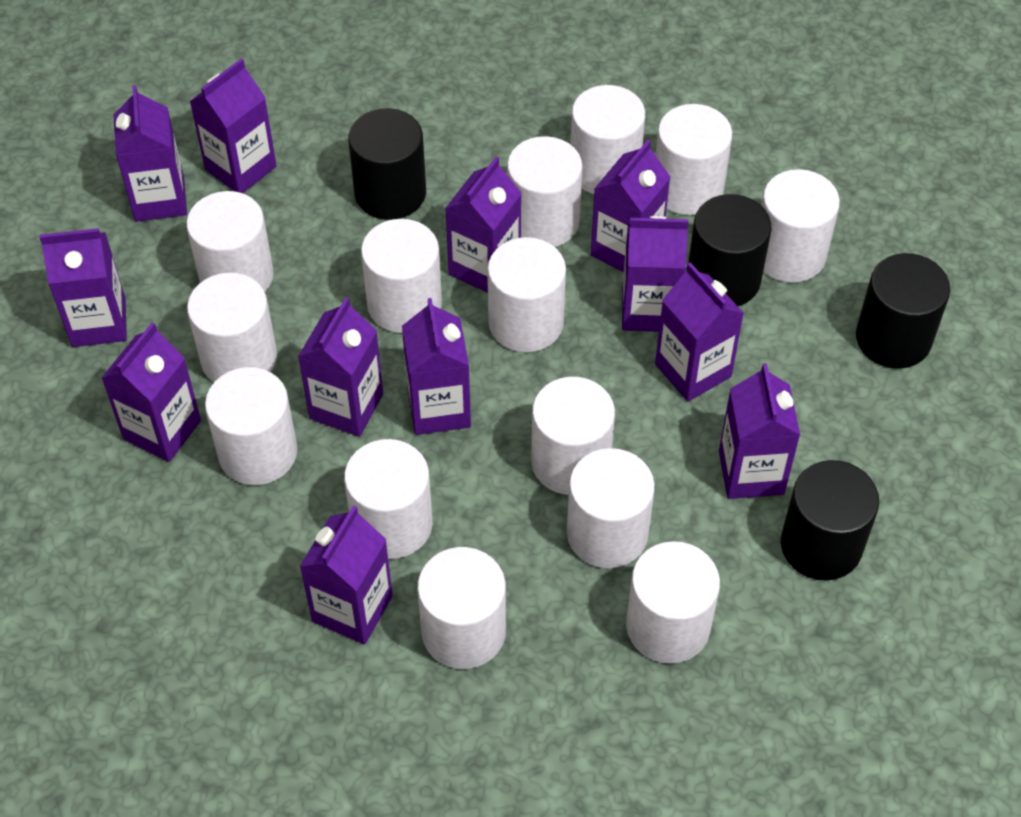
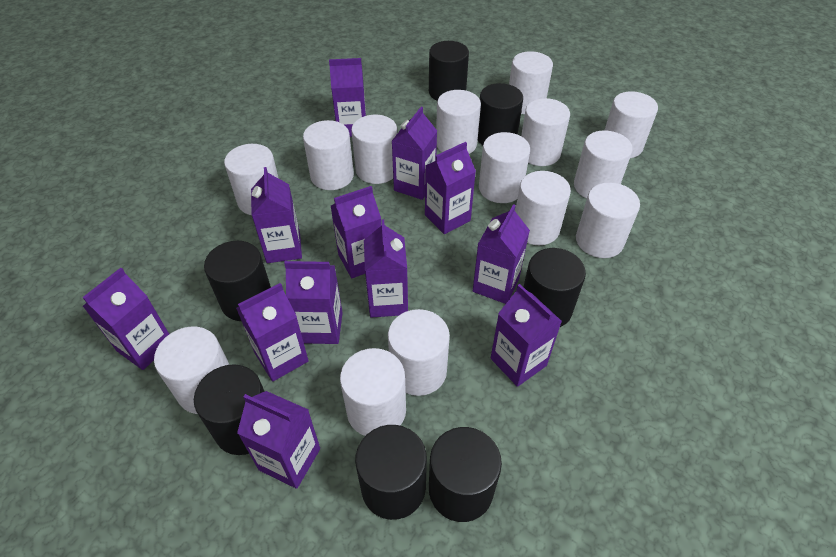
black cylinder: 4 -> 7

